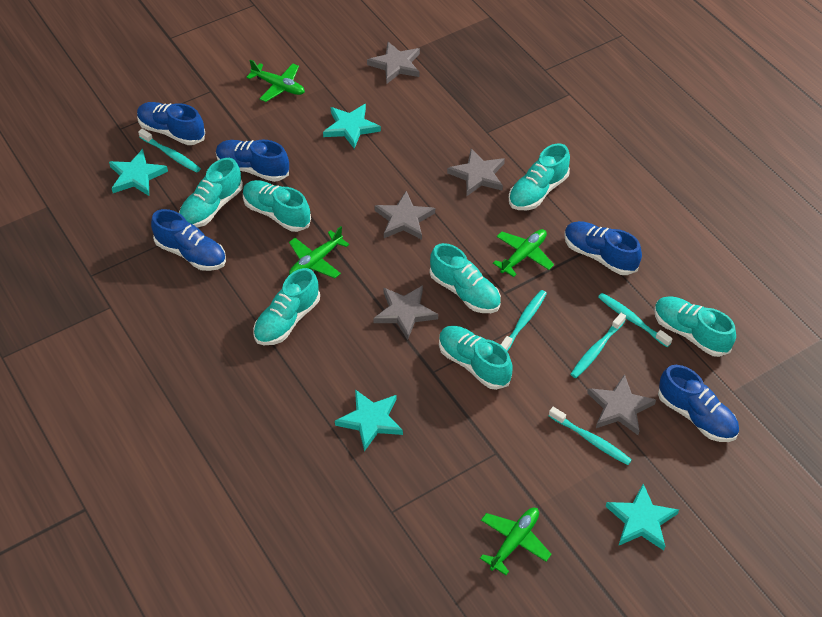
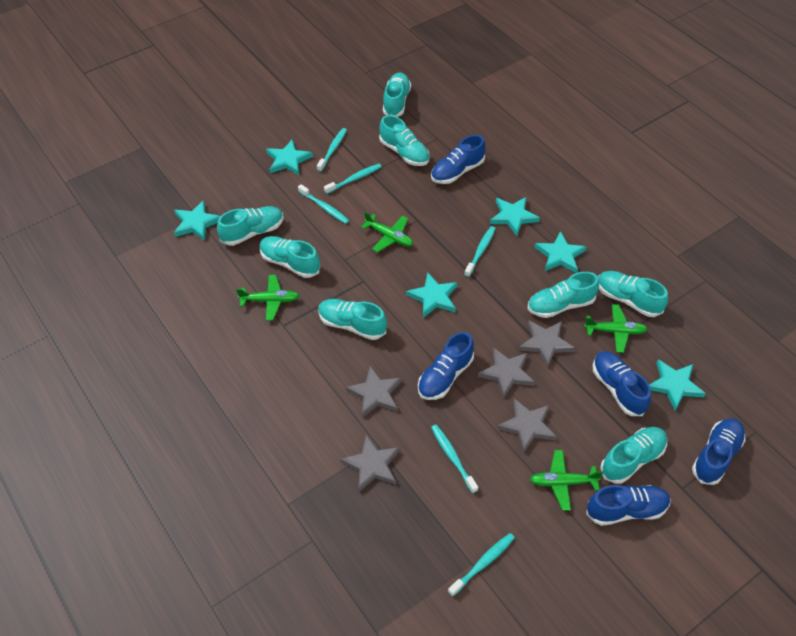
turquoise shoe: 7 -> 8
turquoise star: 4 -> 6
turquoise toothbrush: 5 -> 6

